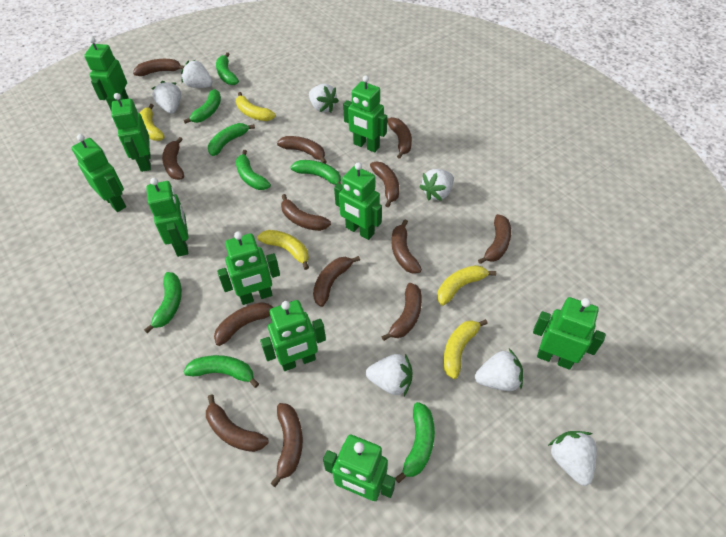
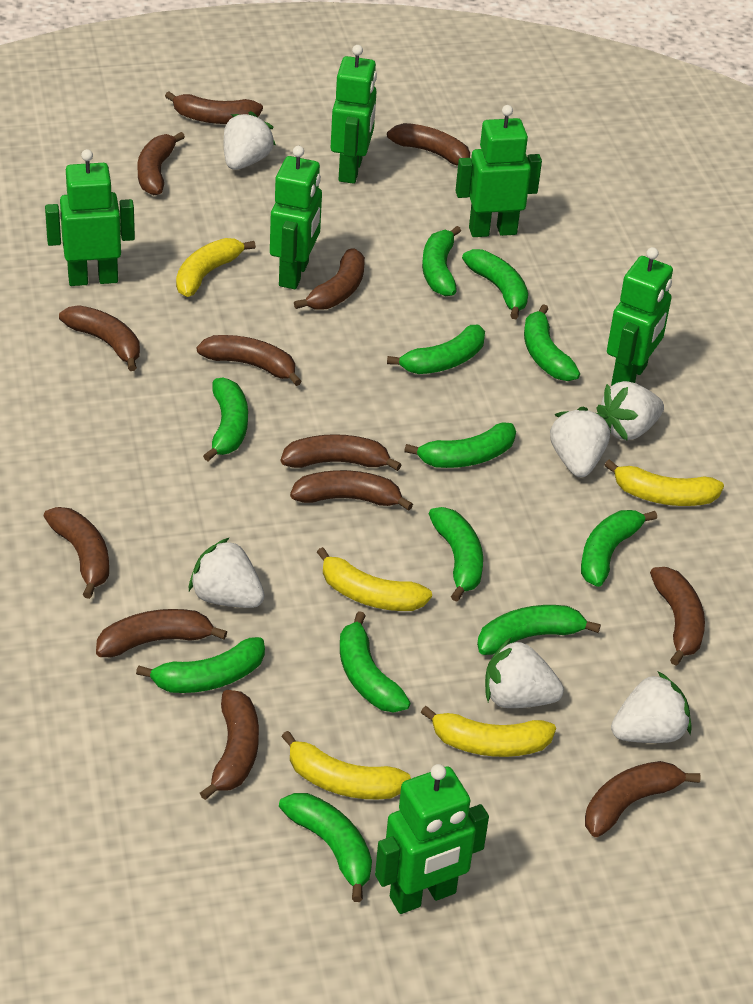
green banana: 8 -> 12
green robot: 10 -> 6
white strawberry: 7 -> 6

